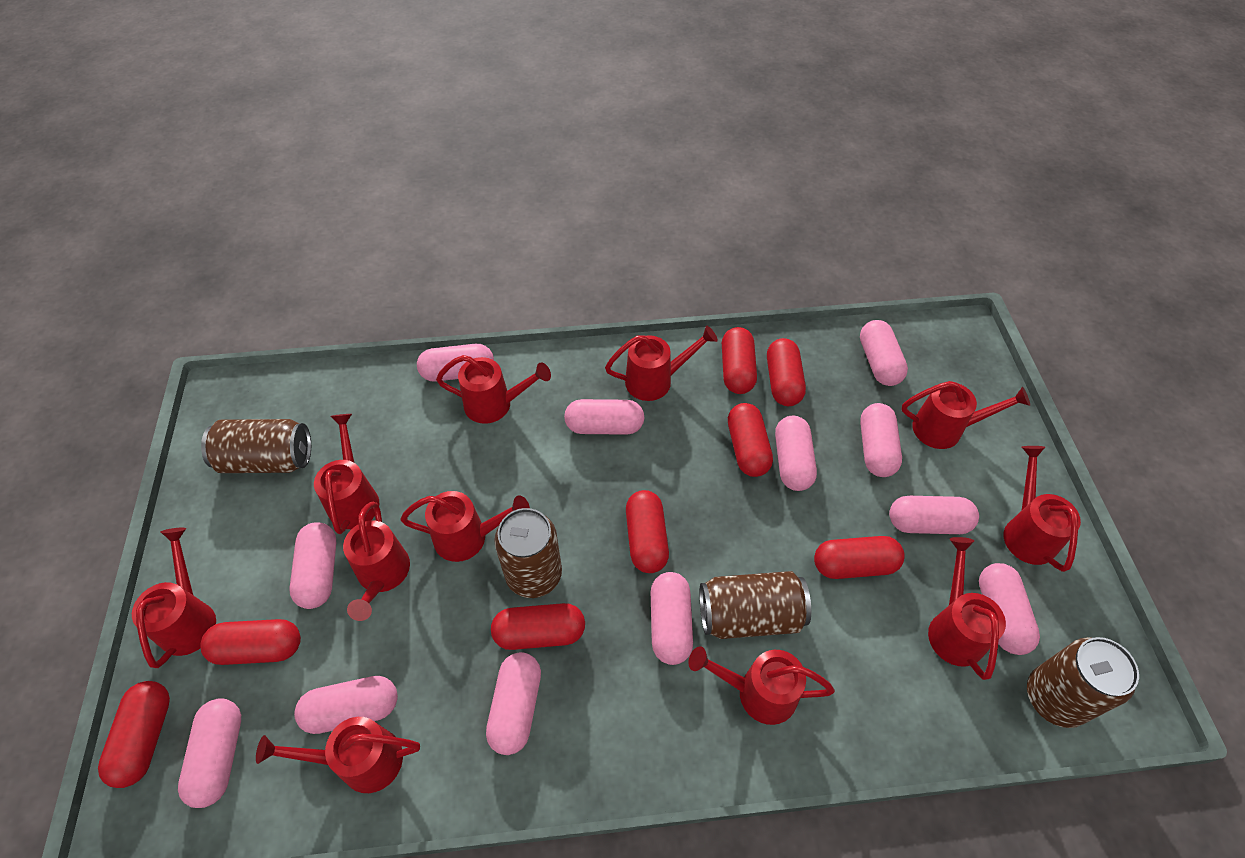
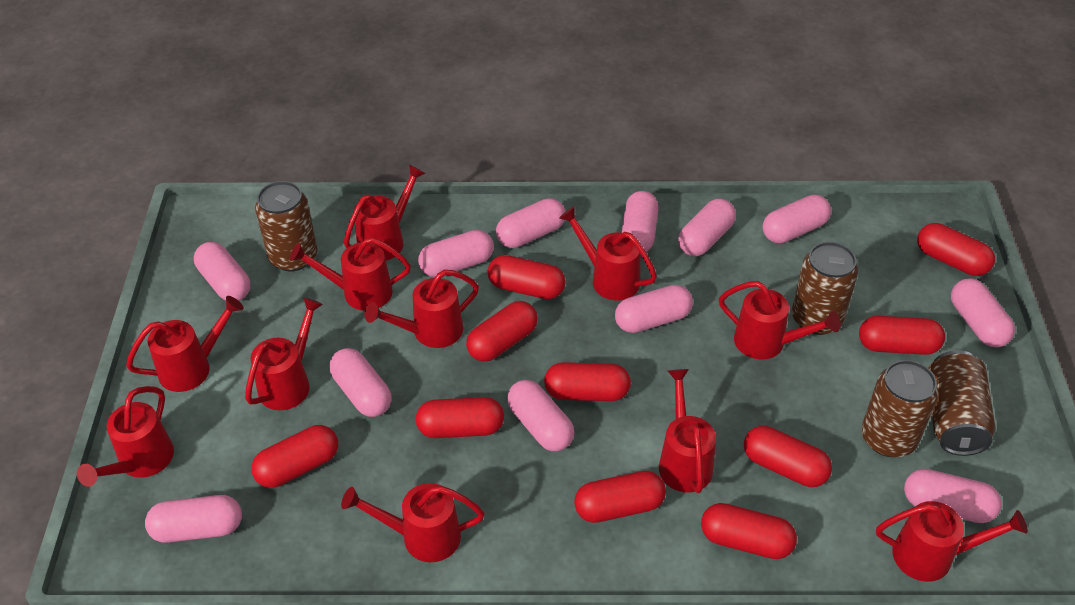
red capsule: 8 -> 10

